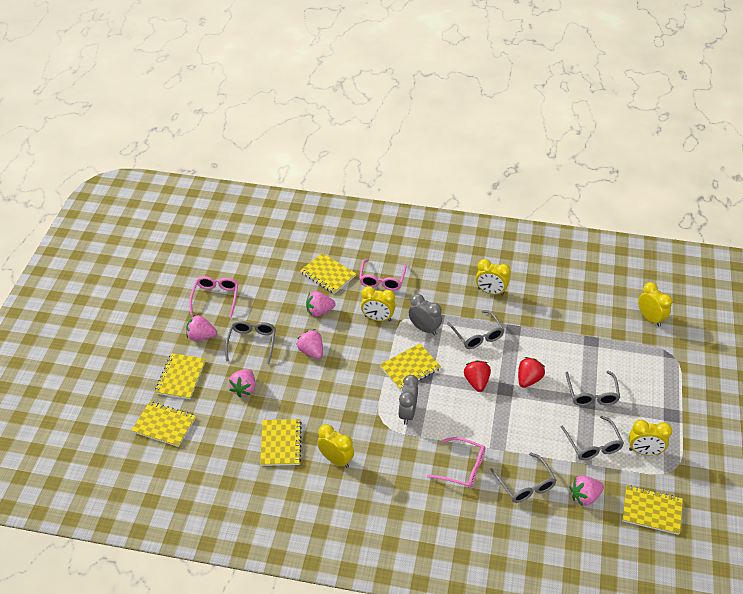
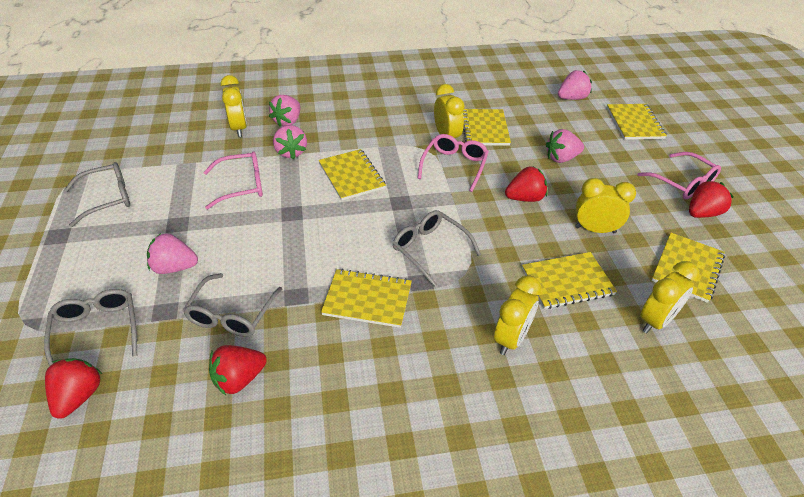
grey clock: 2 -> 0
grey glasses: 5 -> 4
red strawberry: 2 -> 4

